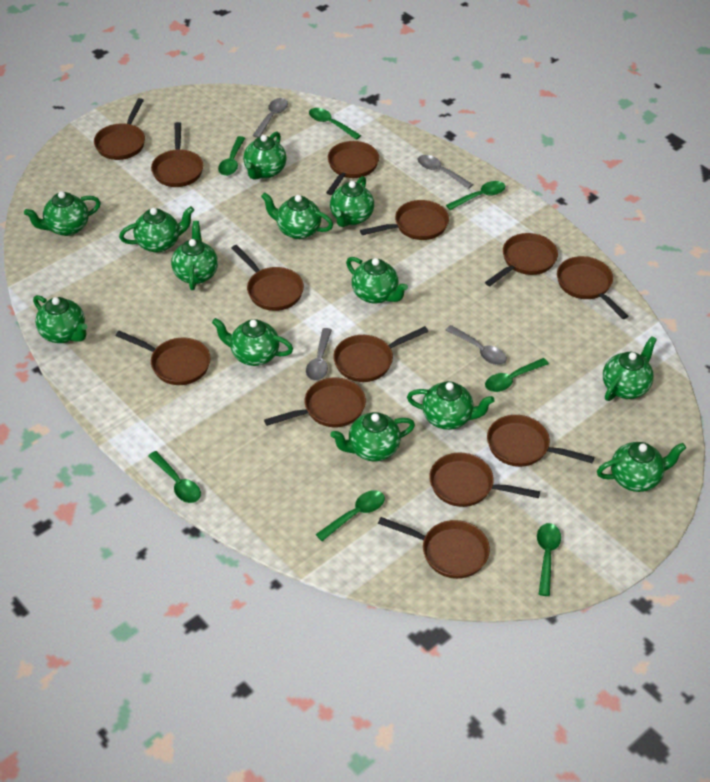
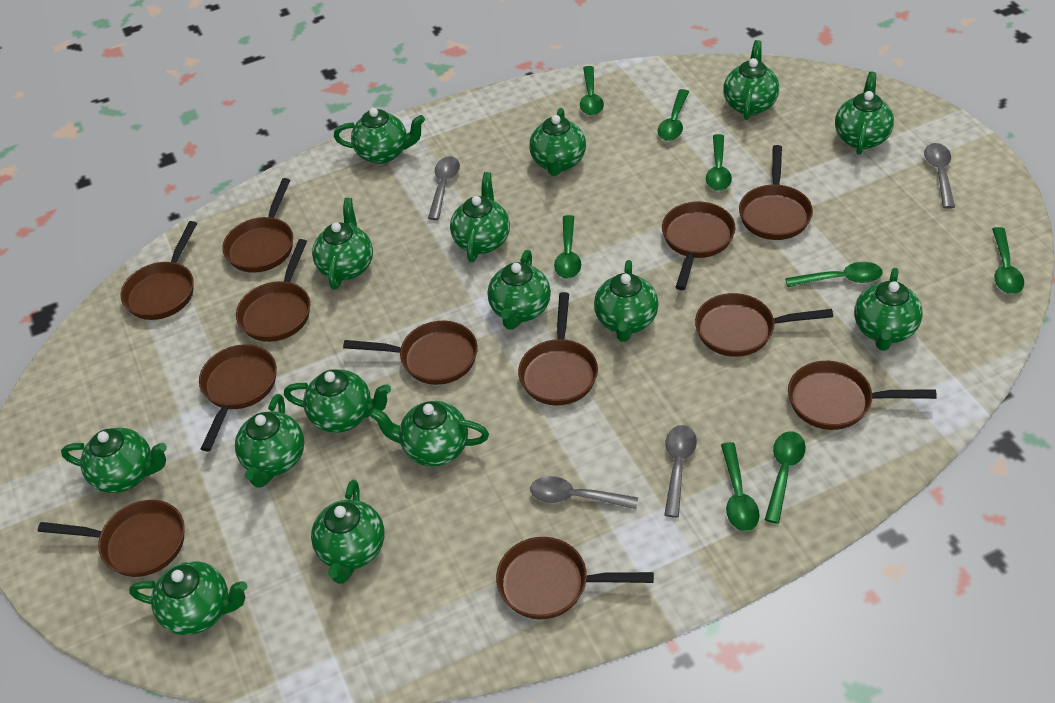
brown pan: 13 -> 12
green spoon: 7 -> 8
green teapot: 13 -> 15

